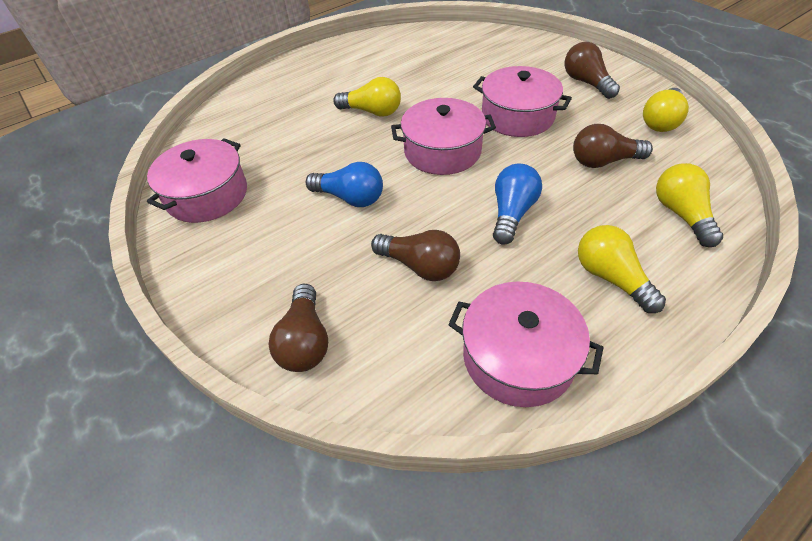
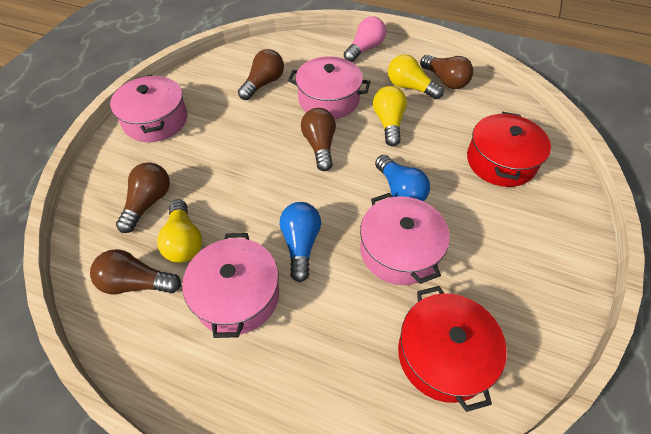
brown light bulb: 4 -> 5
pink light bulb: 0 -> 1
red pot: 0 -> 2
yellow light bulb: 4 -> 3

